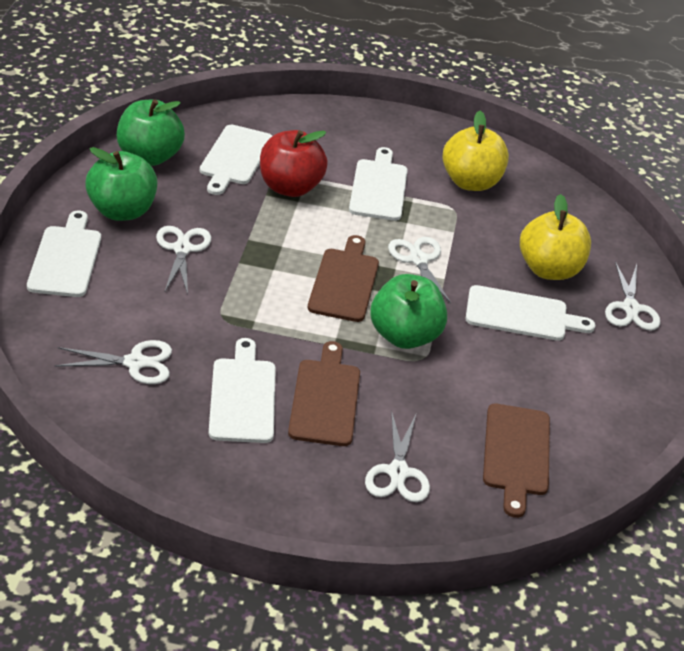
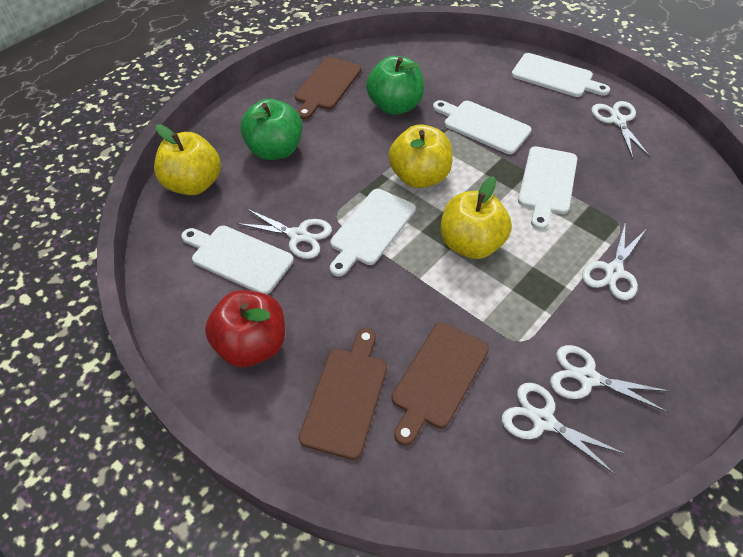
green apple: 3 -> 2
yellow apple: 2 -> 3

